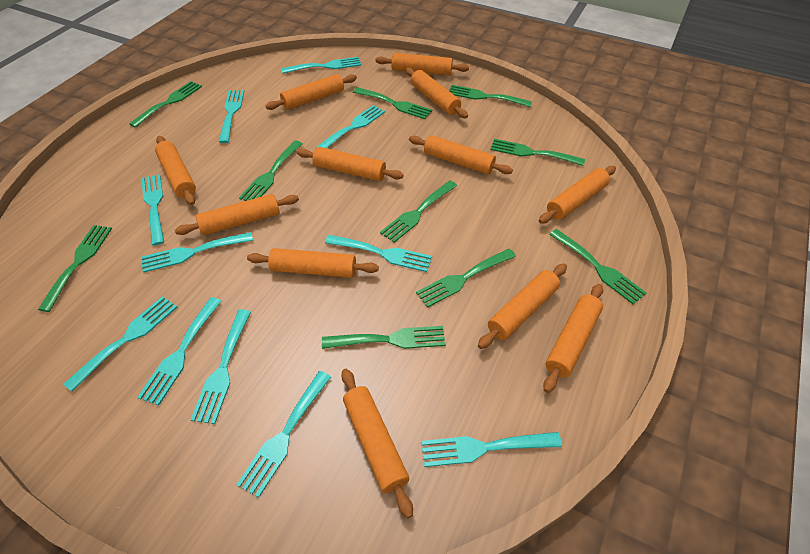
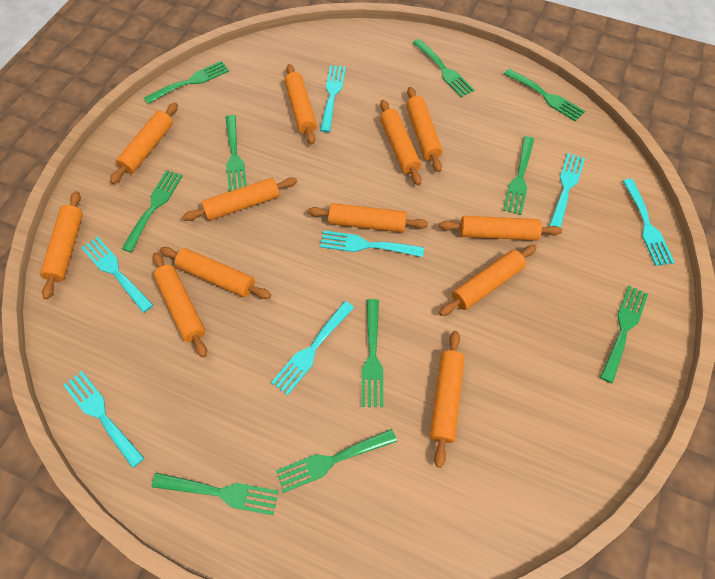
turquoise fork: 11 -> 7

